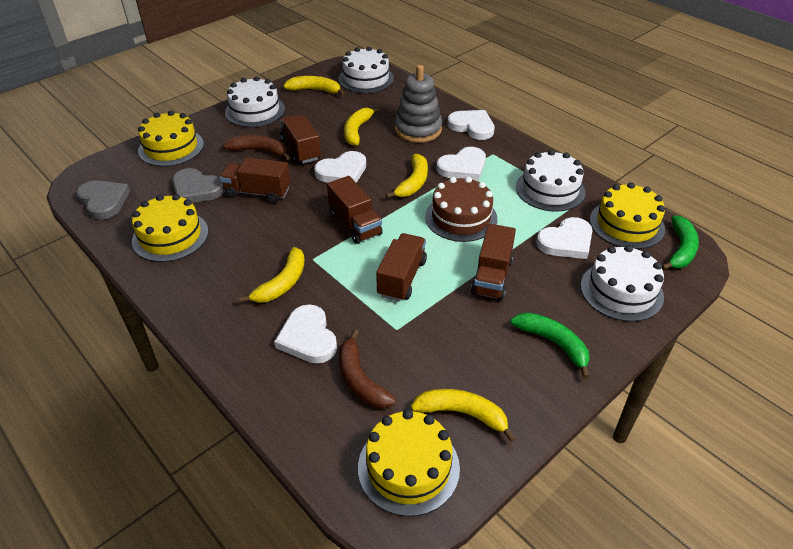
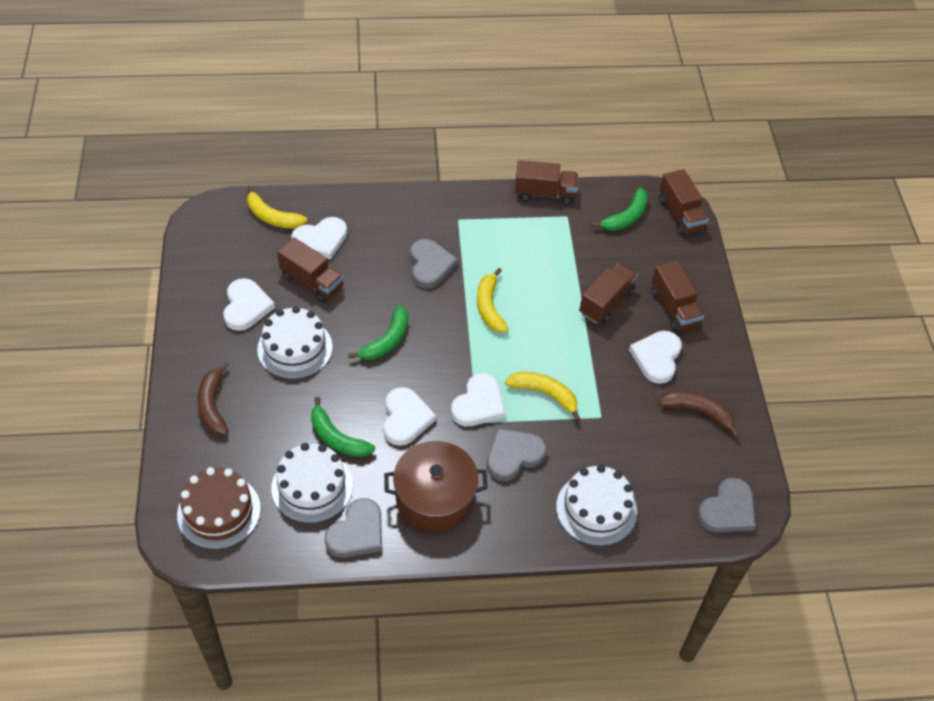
brown pot: 0 -> 1
green banana: 2 -> 3
grey heart: 2 -> 4
grey stacking toy: 1 -> 0
white cake: 4 -> 3
yellow banana: 5 -> 3
yellow cake: 4 -> 0

